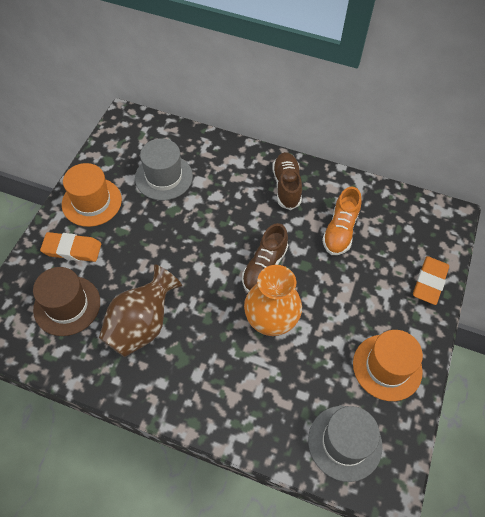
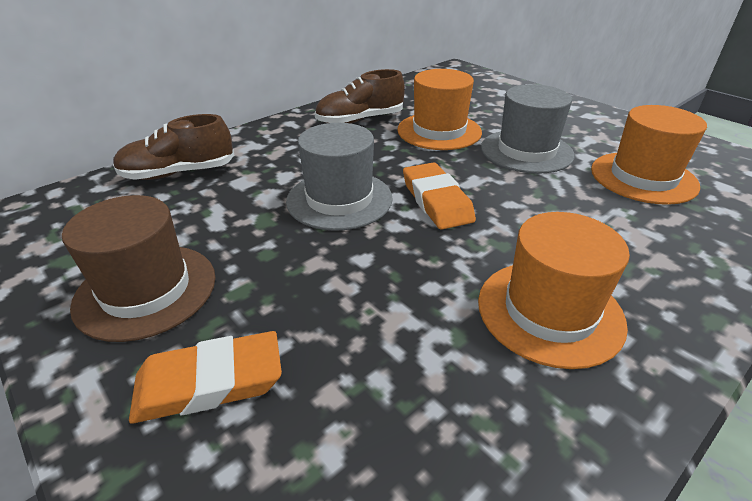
brown vase: 1 -> 0
orange hat: 2 -> 3
orange shoe: 1 -> 0
orange vase: 1 -> 0

